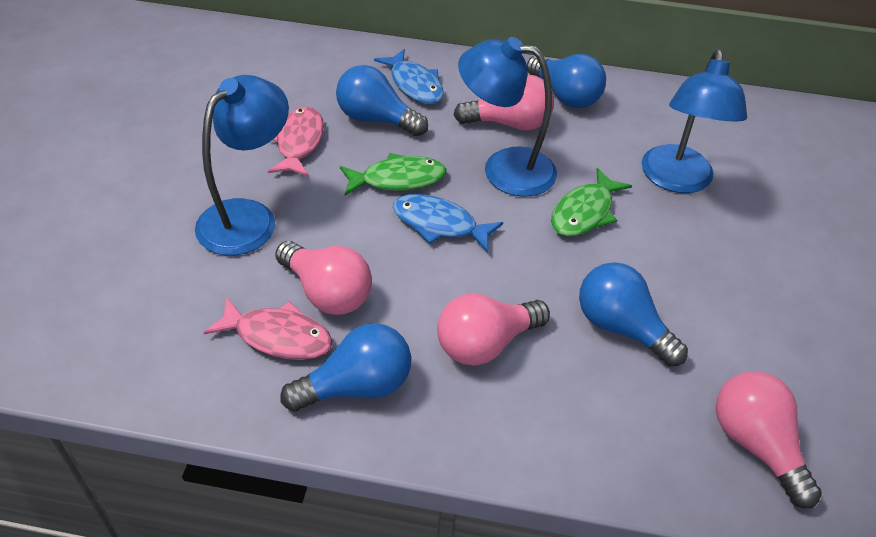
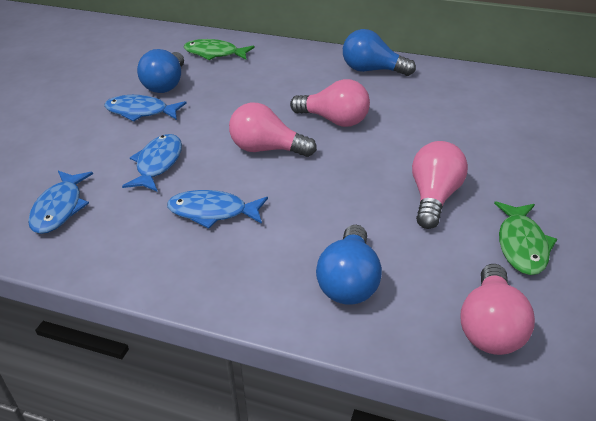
blue fish: 2 -> 4
blue lamp: 3 -> 0
blue light bulb: 4 -> 3
pink fish: 2 -> 0

